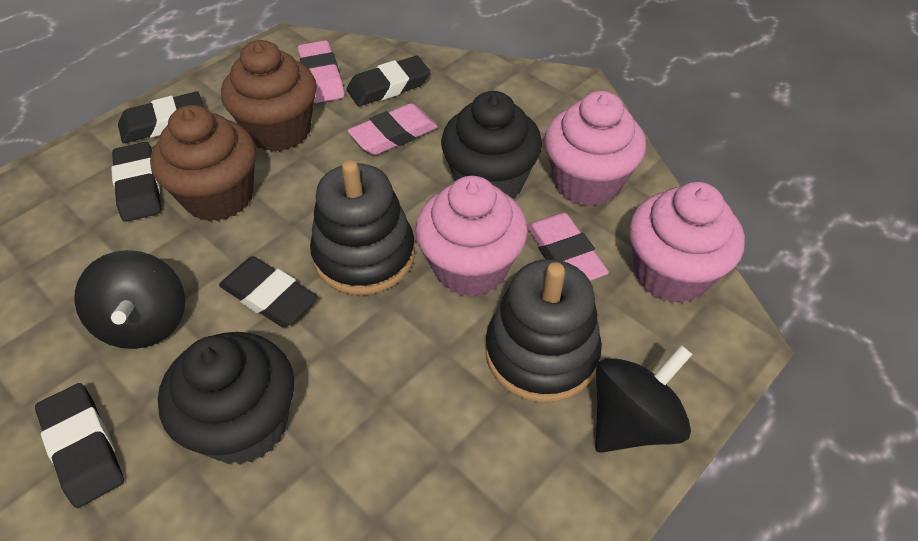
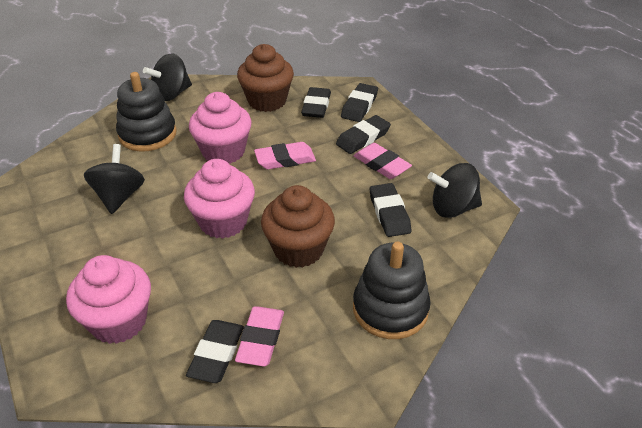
black cupcake: 2 -> 0
black spinning top: 2 -> 3

